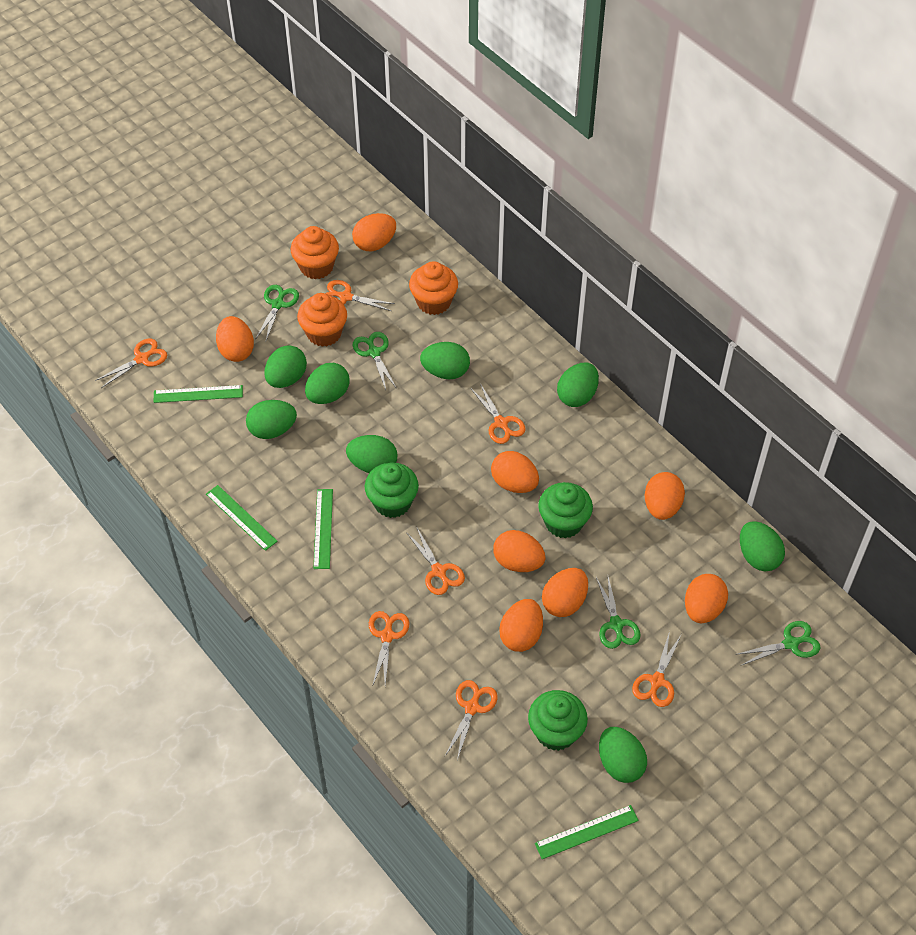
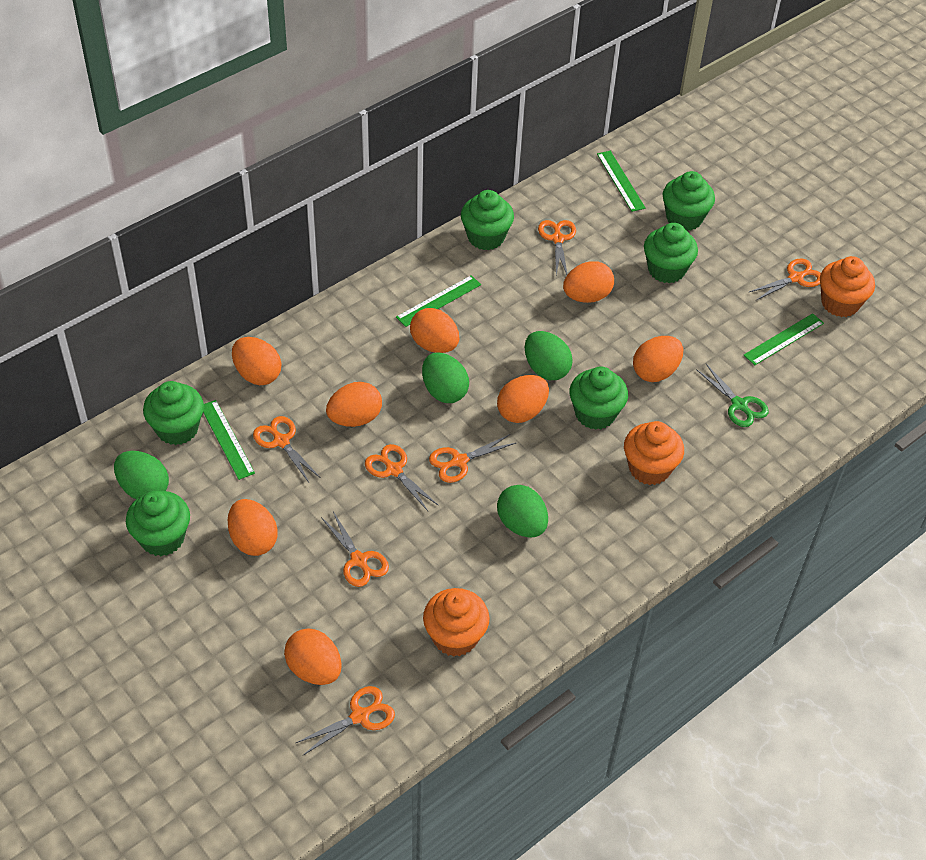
green cupcake: 3 -> 6
green egg: 8 -> 4
green scissors: 4 -> 1

